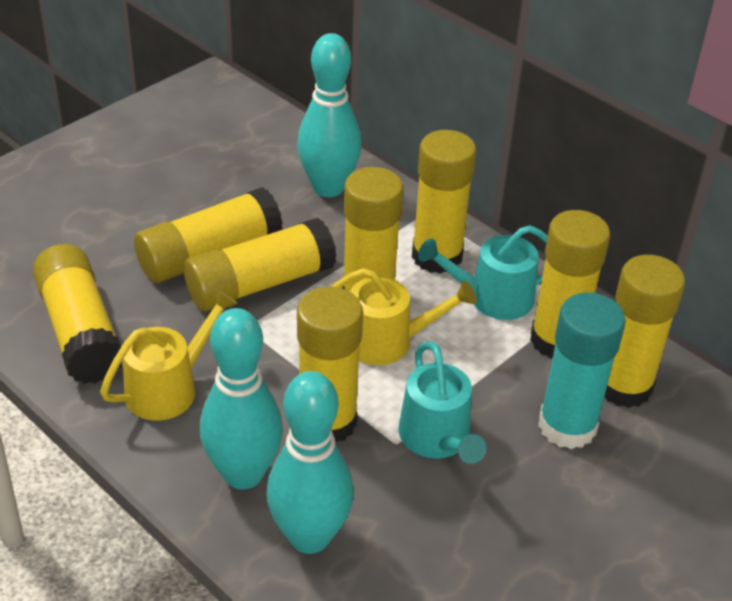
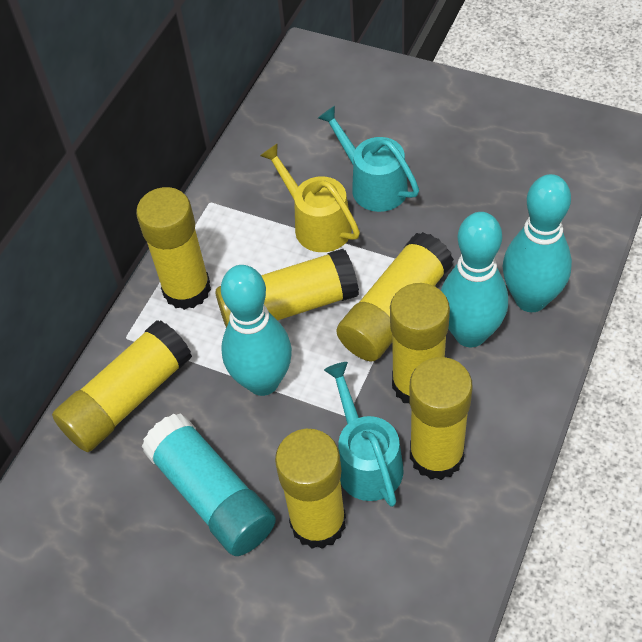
yellow glue stick: 8 -> 7
yellow watering can: 2 -> 1

